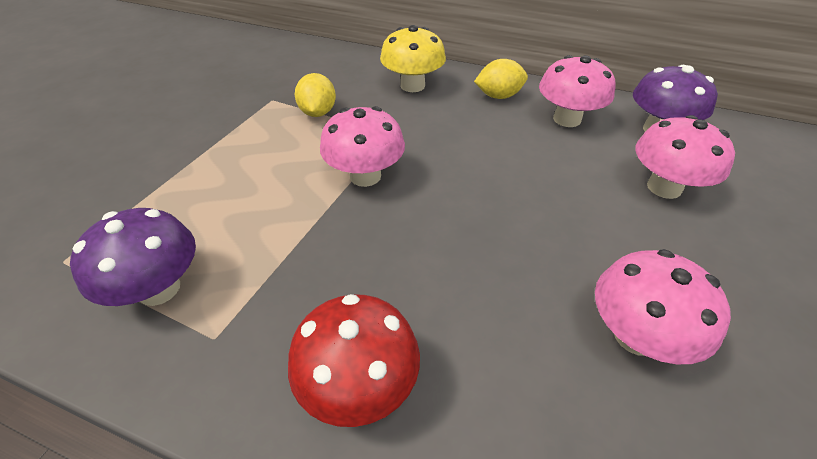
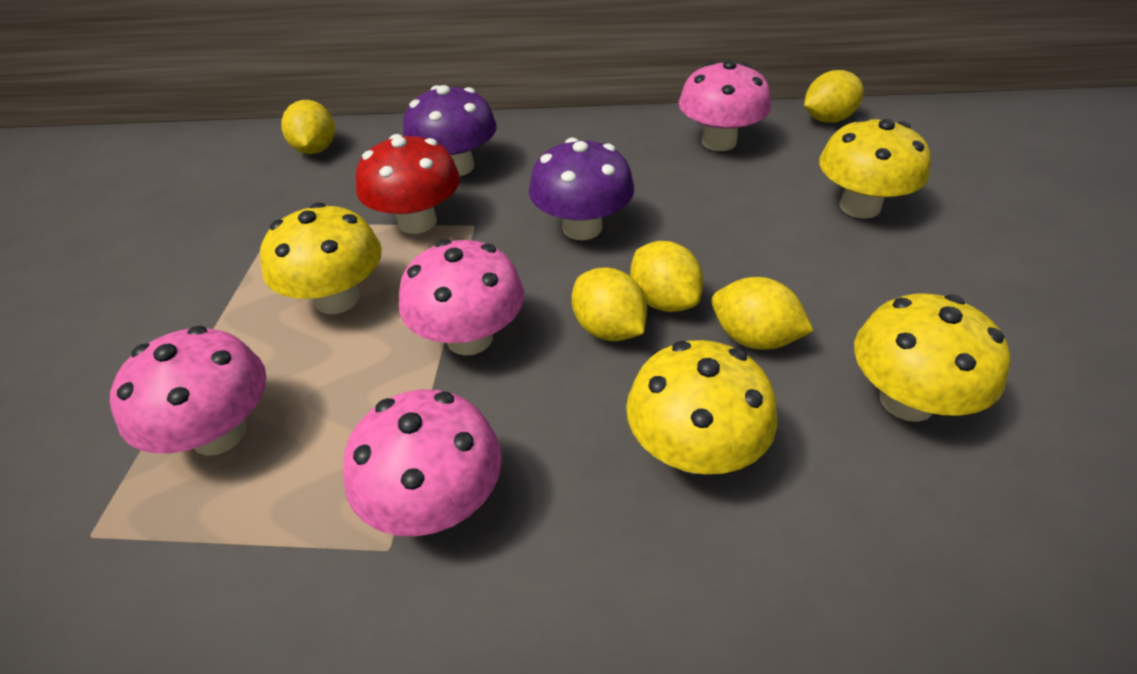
yellow lemon: 2 -> 5
yellow mushroom: 1 -> 4

